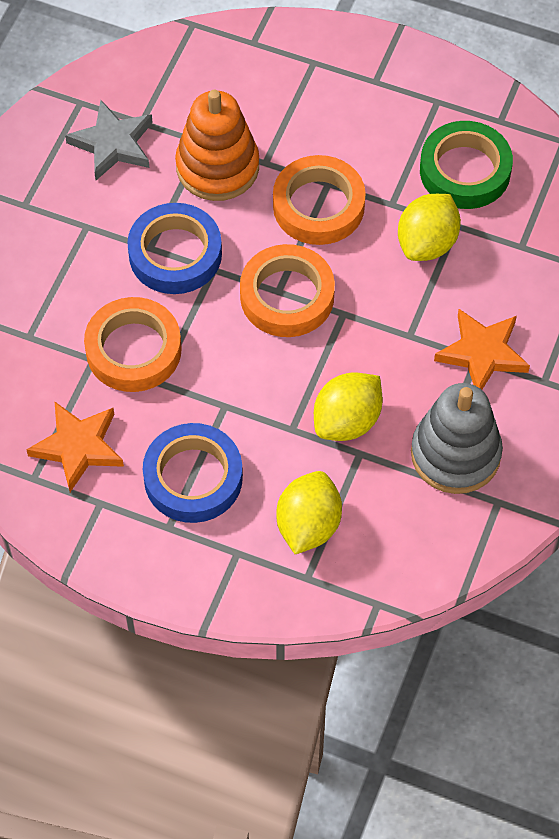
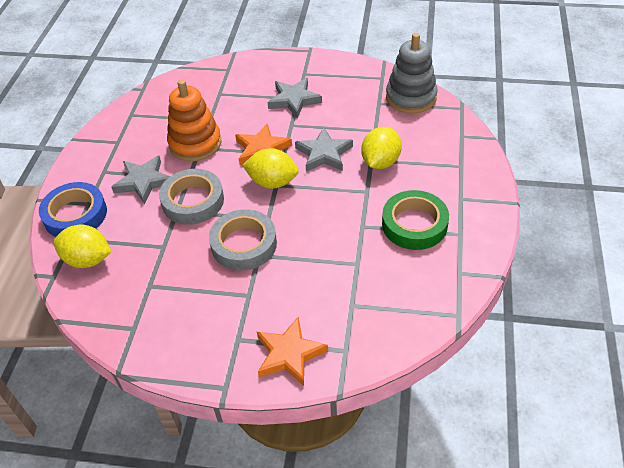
blue tape: 2 -> 1
grey star: 1 -> 3
grey tape: 0 -> 2
orange tape: 3 -> 0

